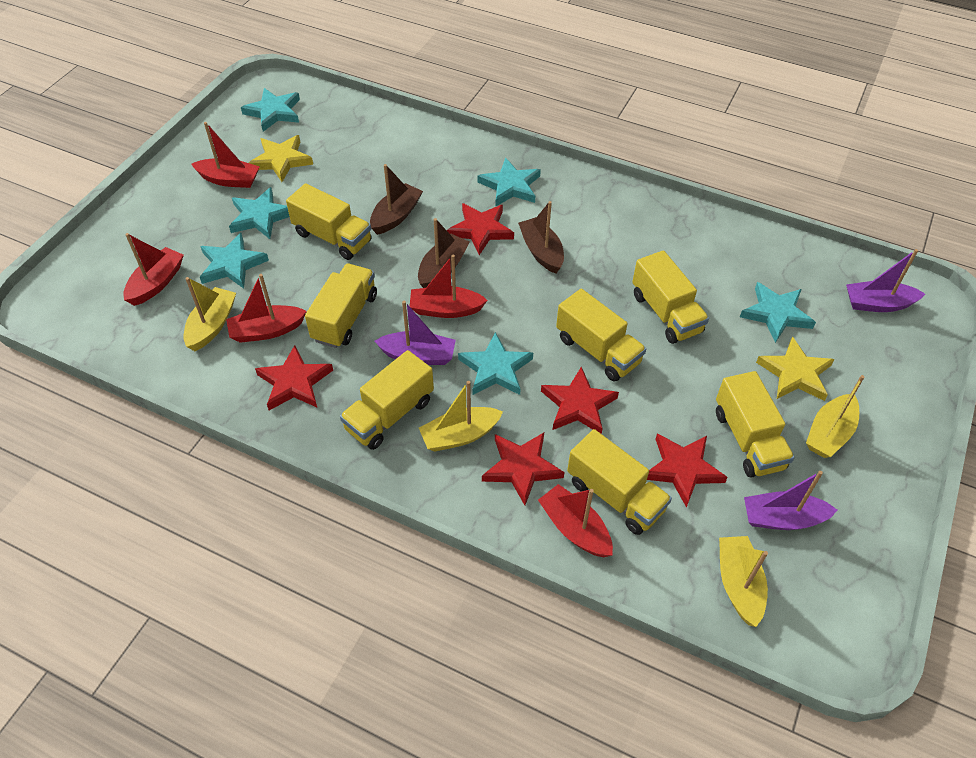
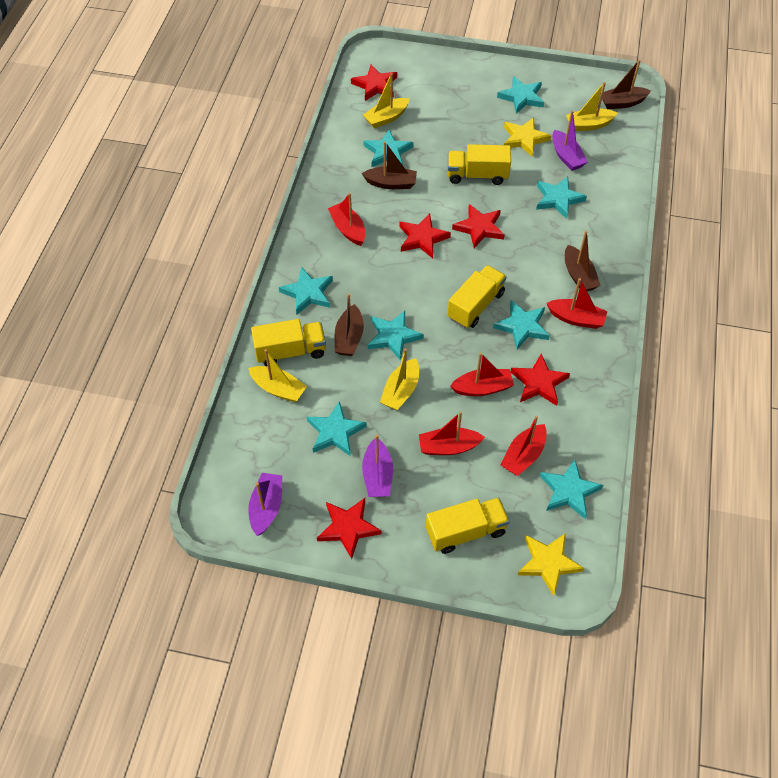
brown boat: 3 -> 4
turquoise star: 6 -> 8
yellow truck: 7 -> 4

